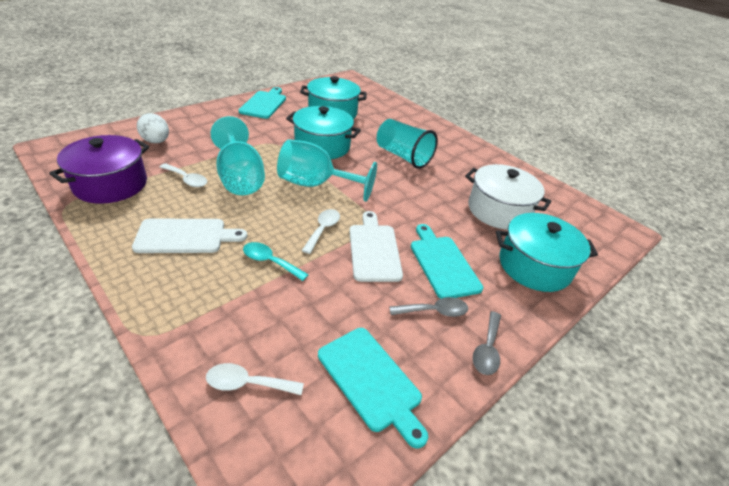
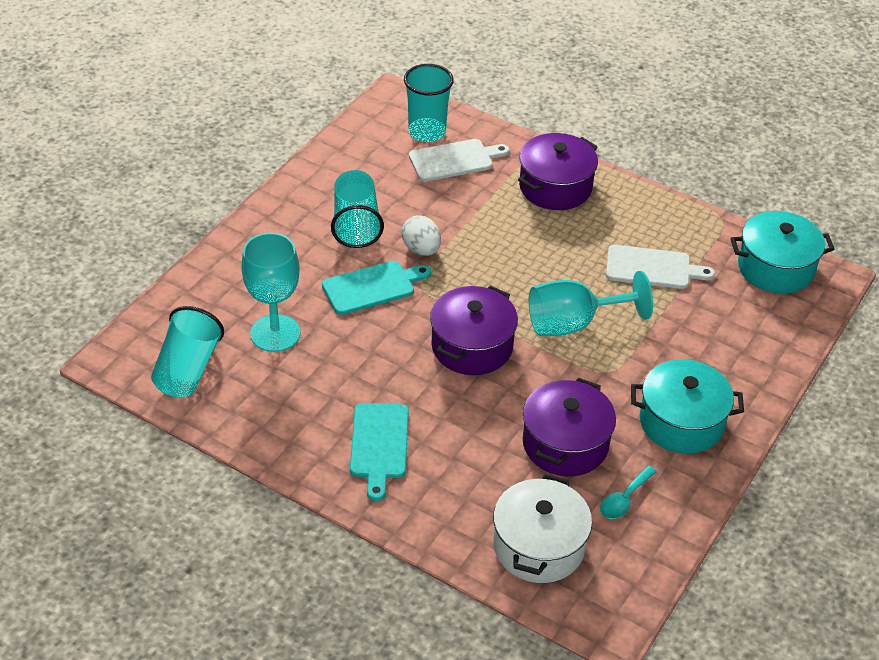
grey spoon: 2 -> 0
purple pot: 1 -> 3
turquoise cup: 1 -> 3
turquoise cutting board: 3 -> 2
turquoise pot: 3 -> 2
white spoon: 3 -> 0

